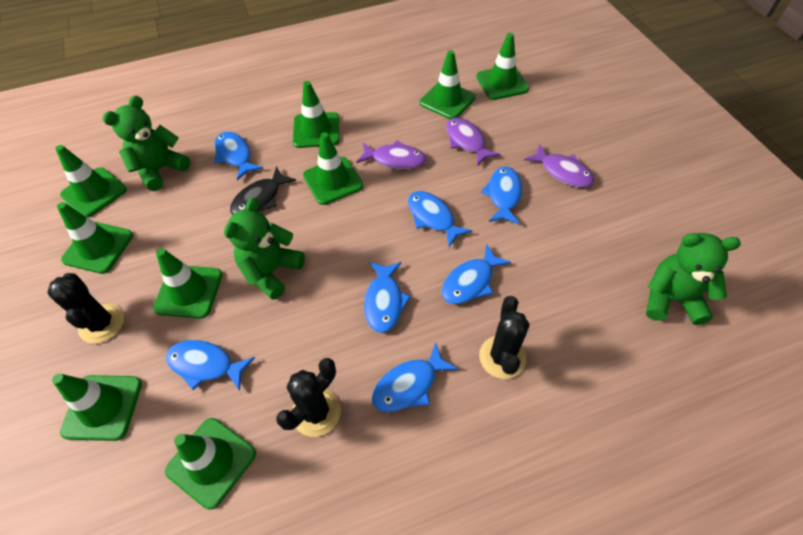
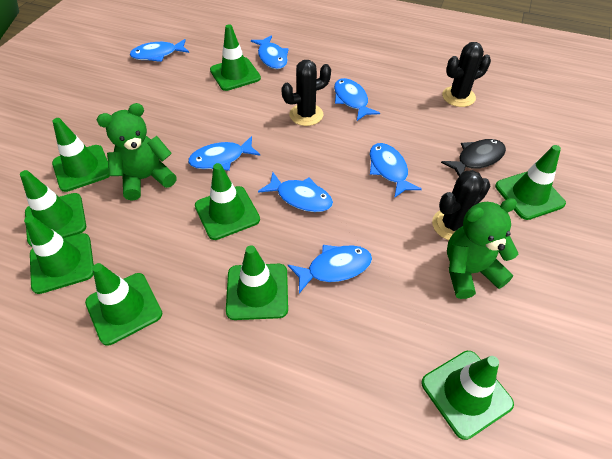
green teddy bear: 3 -> 2
purple fish: 3 -> 0

